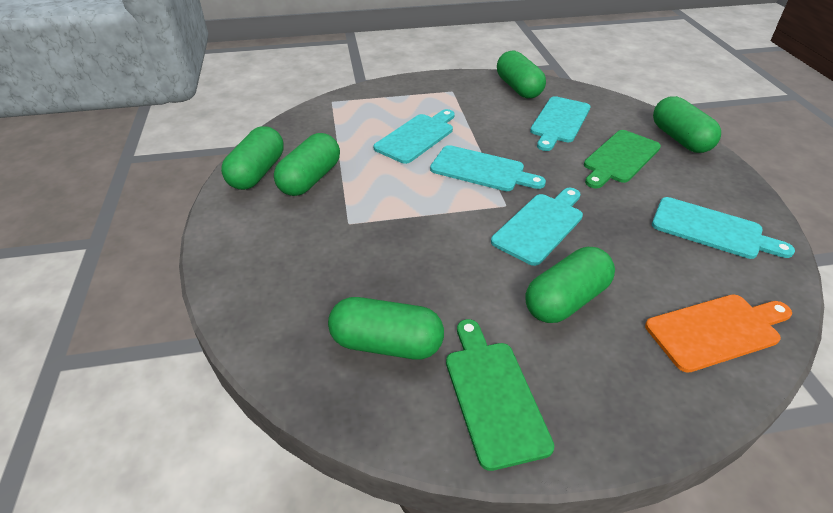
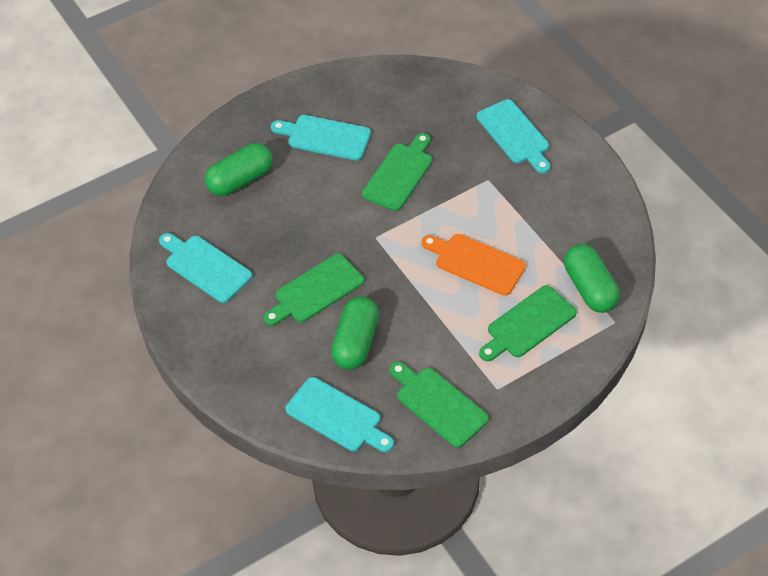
green capsule: 6 -> 3
green cutting board: 2 -> 4
turquoise cutting board: 5 -> 4

